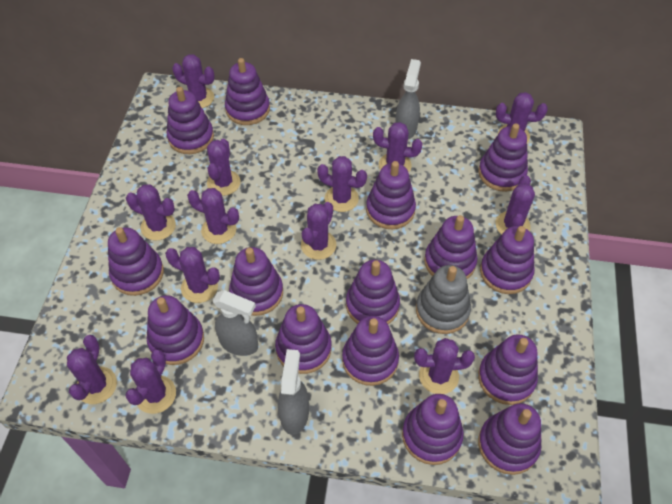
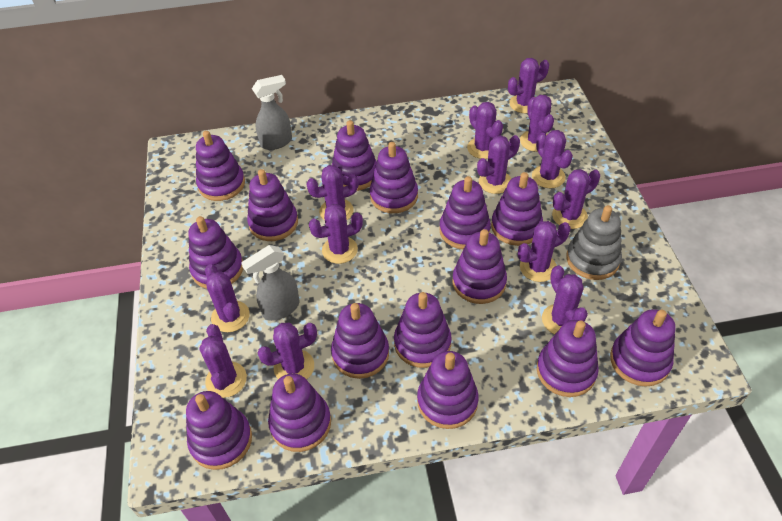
grey spray bottle: 3 -> 2

